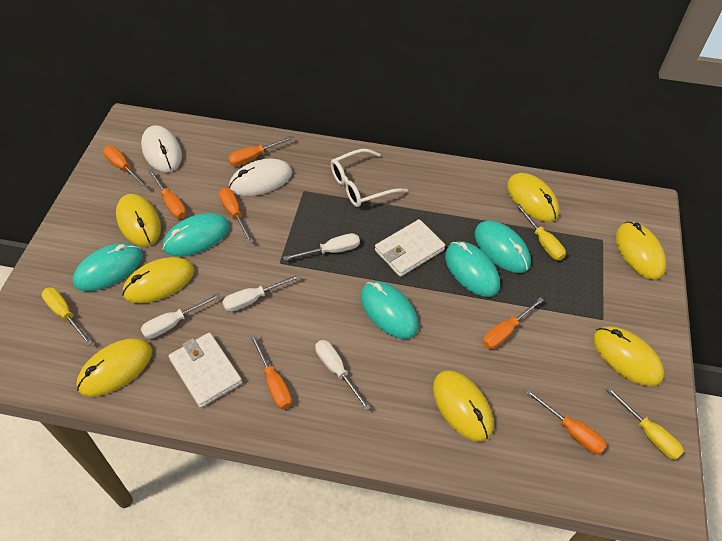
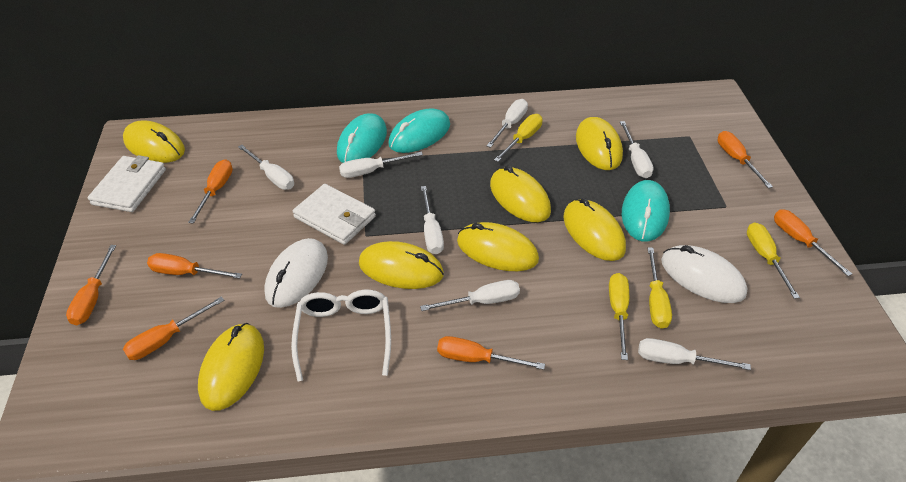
turquoise mouse: 5 -> 3
white screwdriver: 4 -> 7
yellow screwdriver: 3 -> 4

